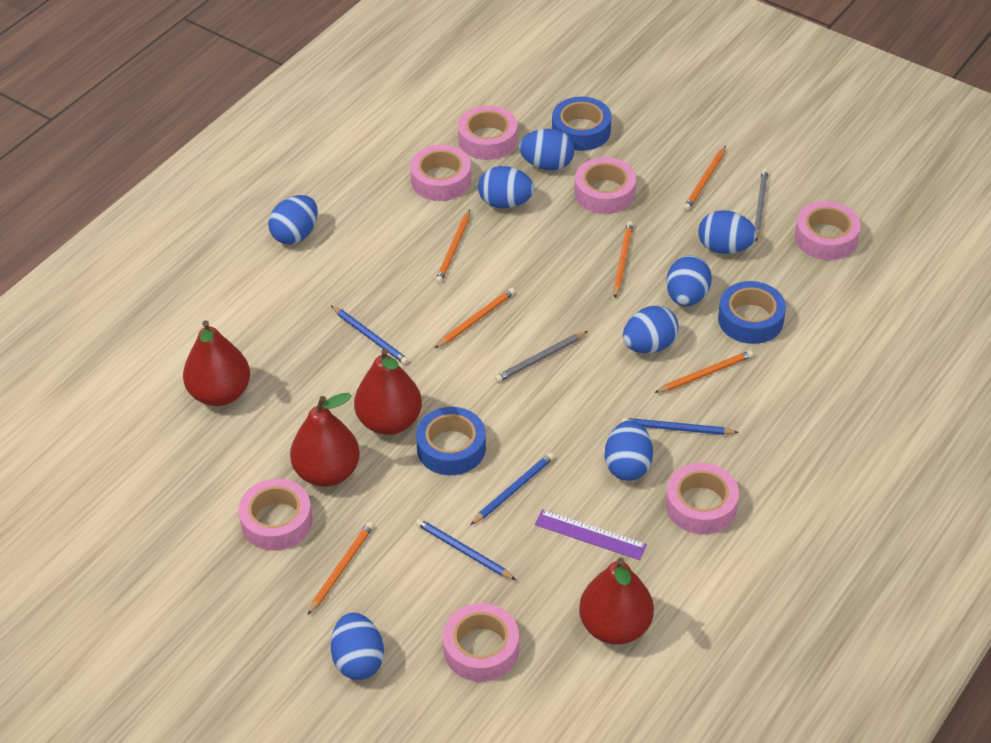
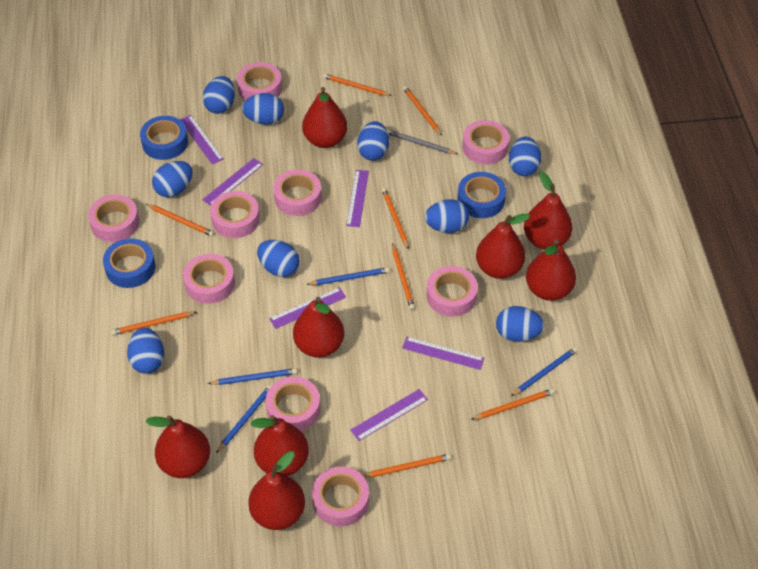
blue egg: 8 -> 9
grey pencil: 2 -> 1
orange pencil: 6 -> 8
pink tape: 7 -> 9
purple ruler: 1 -> 6
red pear: 4 -> 8

